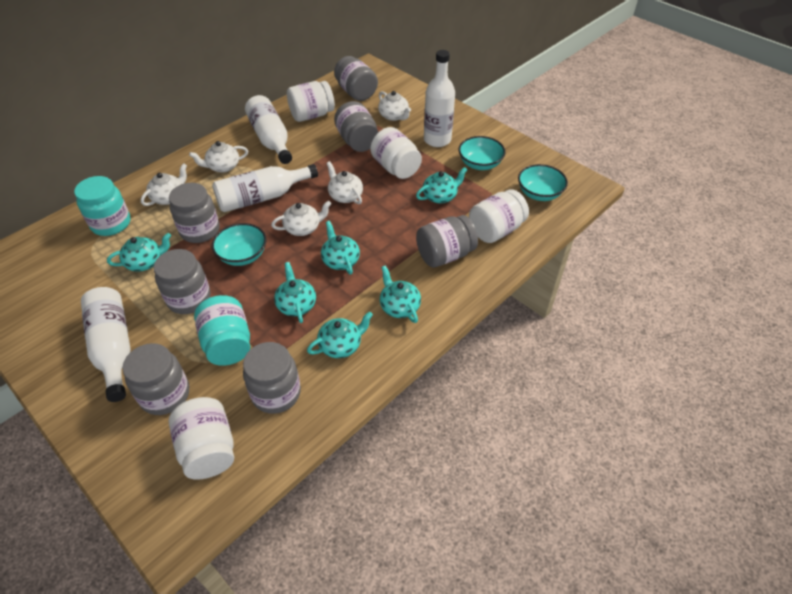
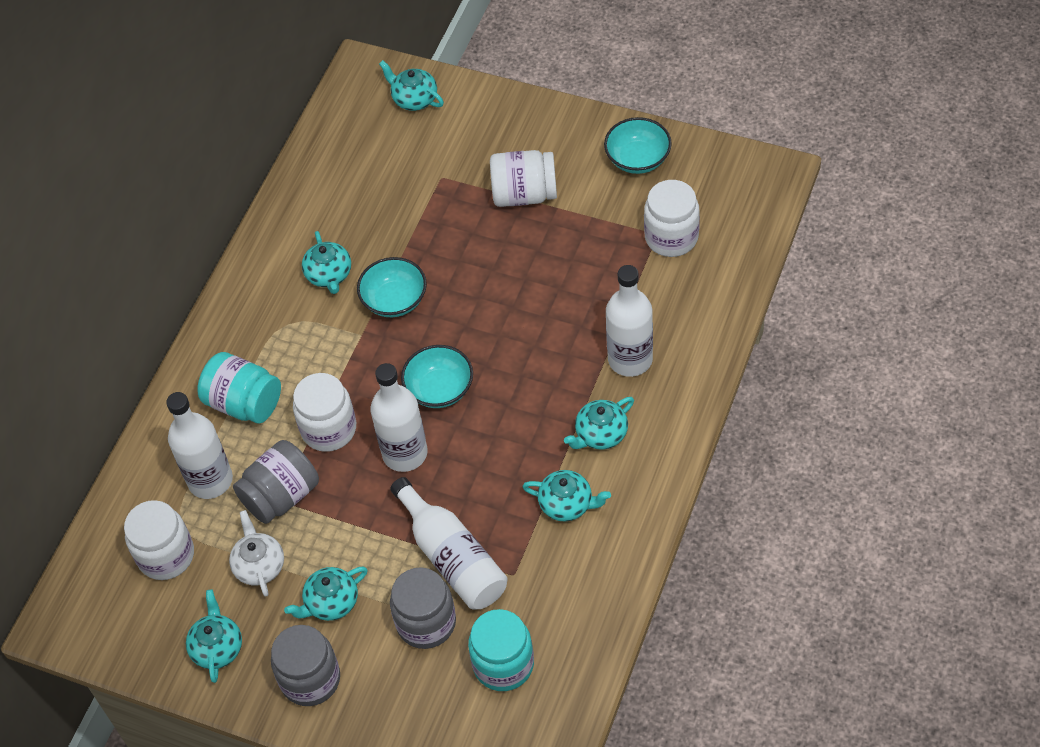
grey jar: 7 -> 3
white teapot: 5 -> 1

